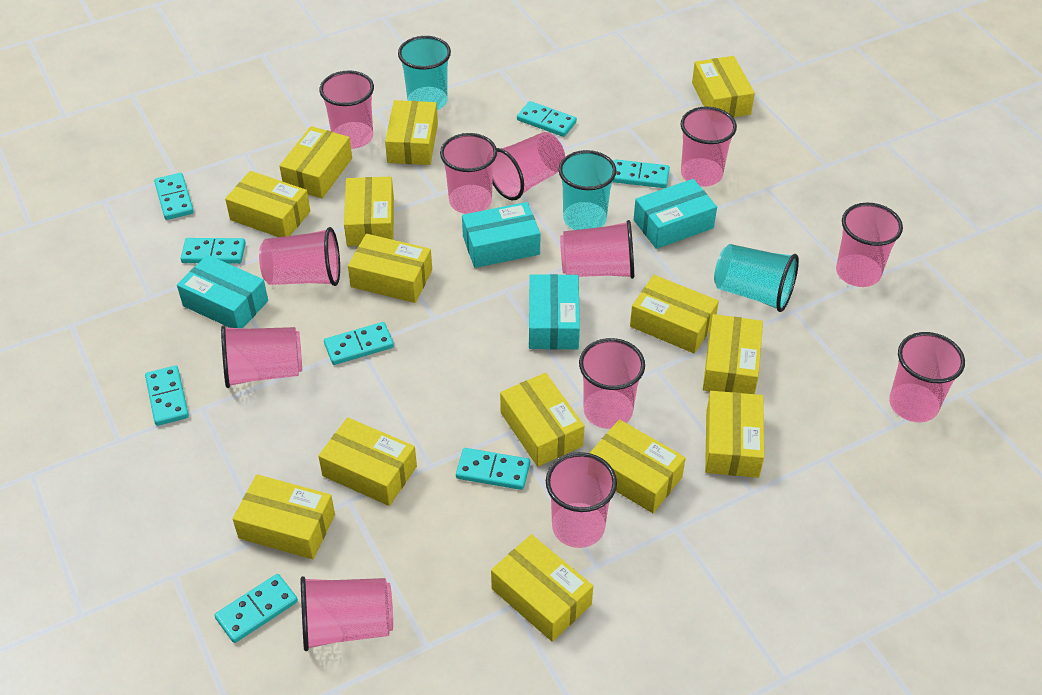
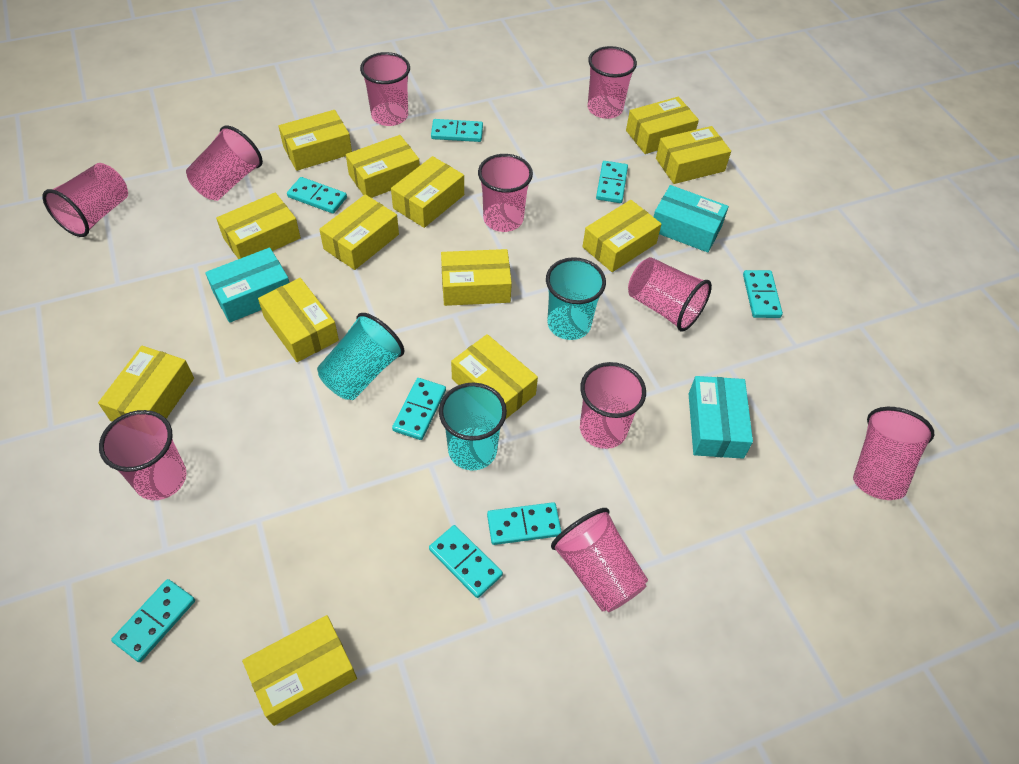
pink cup: 12 -> 10
turquoise box: 4 -> 3
yellow box: 14 -> 13

